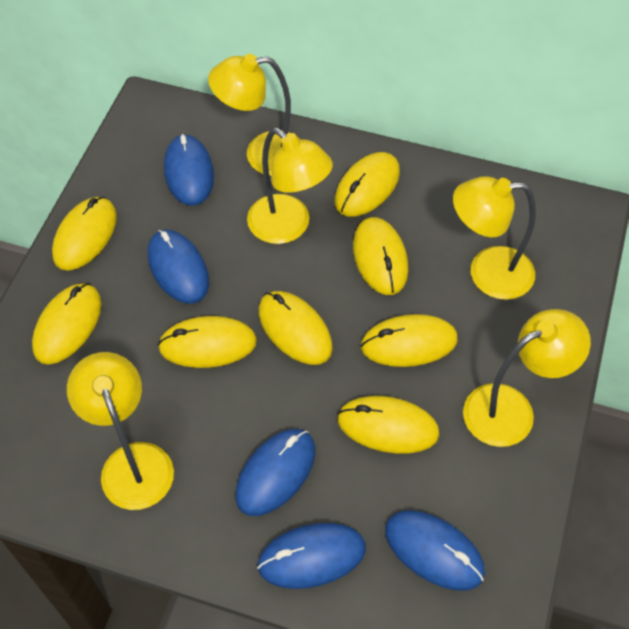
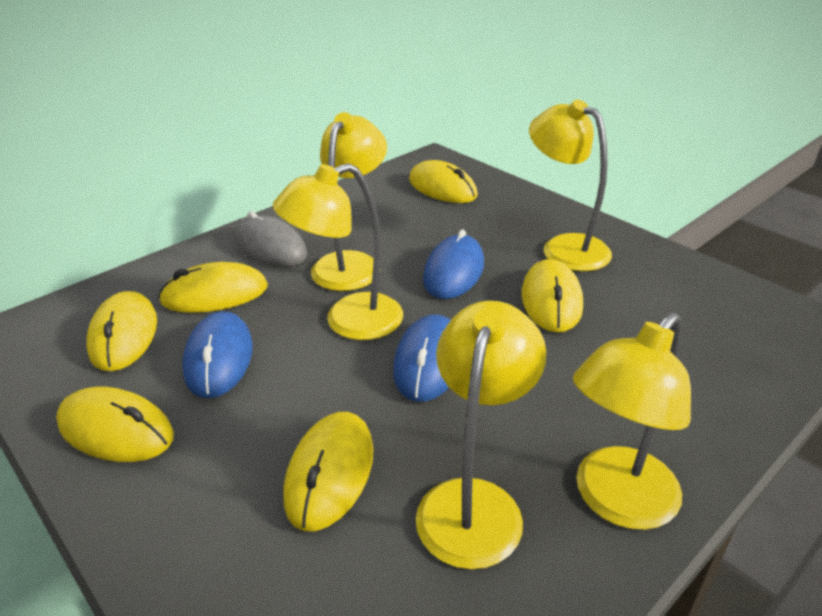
blue mouse: 5 -> 3
grey mouse: 0 -> 1
yellow mouse: 8 -> 6

